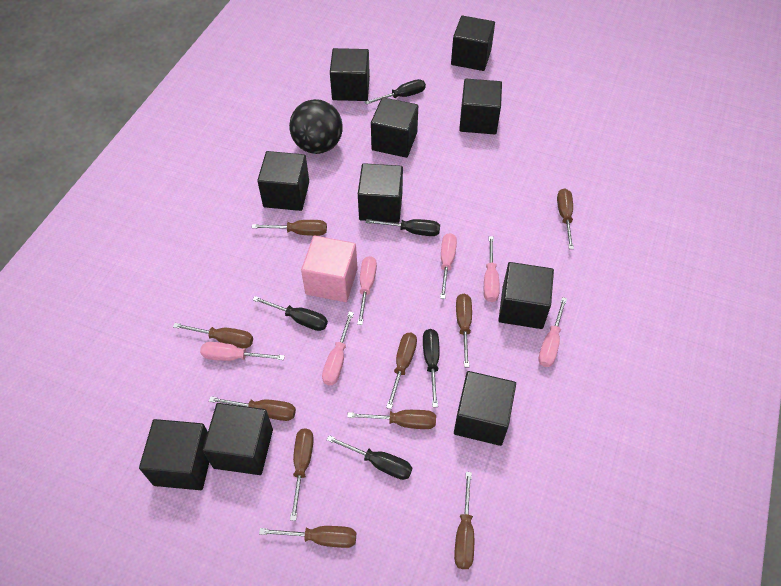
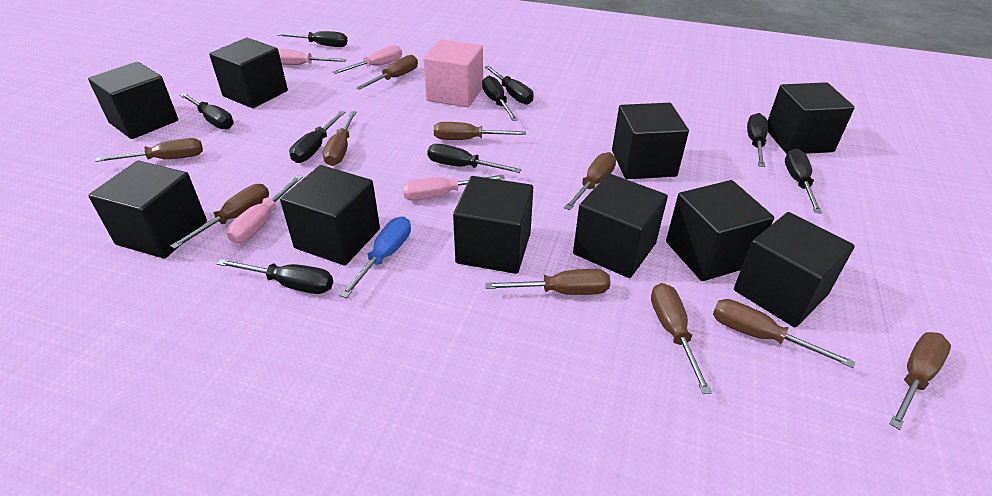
black ball: 1 -> 0
black screwdriver: 5 -> 9
blue screwdriver: 0 -> 1
pink screwdriver: 6 -> 4

